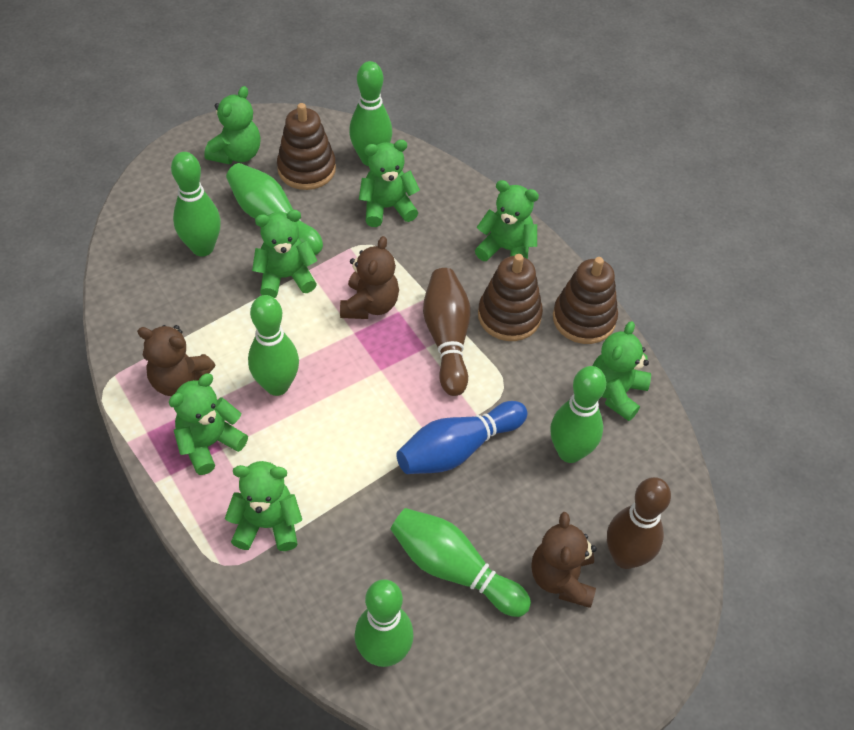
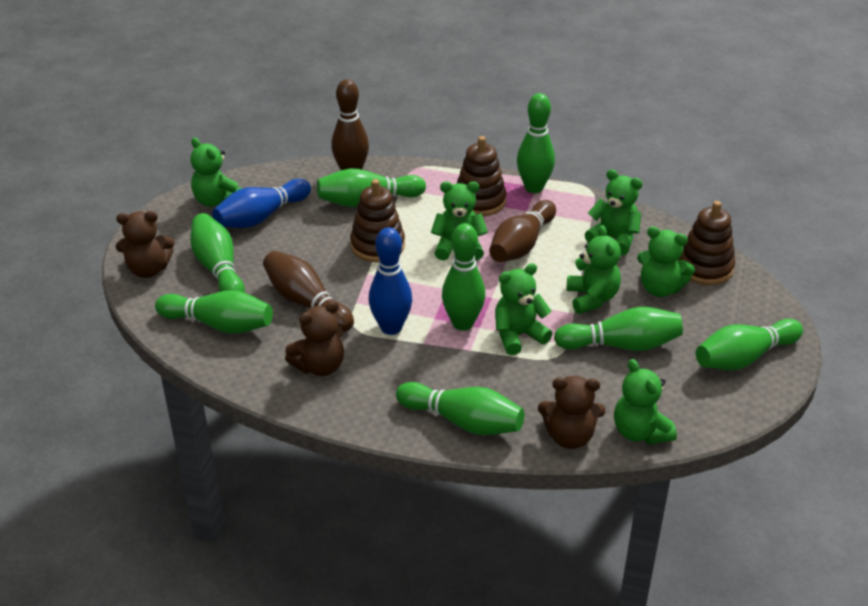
blue bowling pin: 1 -> 2
brown bowling pin: 2 -> 3
green bowling pin: 7 -> 8

